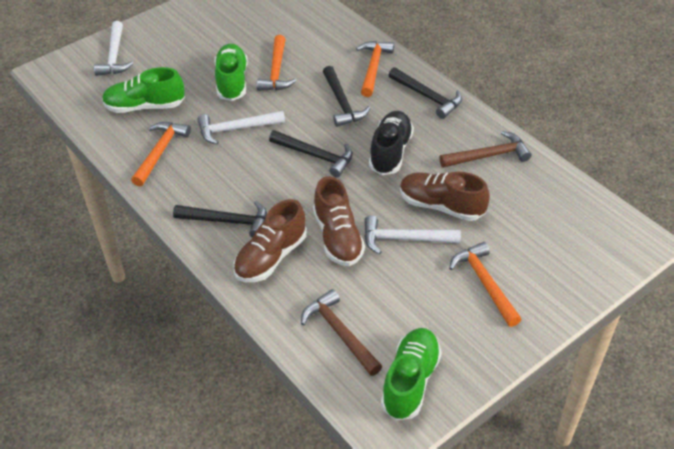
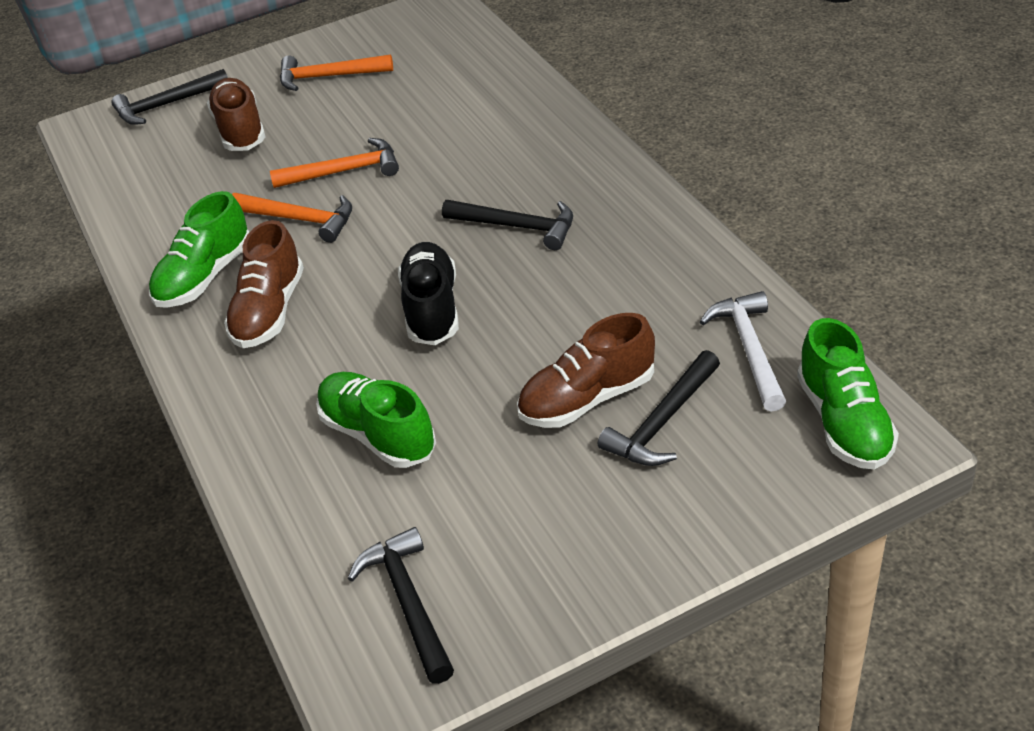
brown hammer: 2 -> 0
orange hammer: 4 -> 3
white hammer: 3 -> 1

